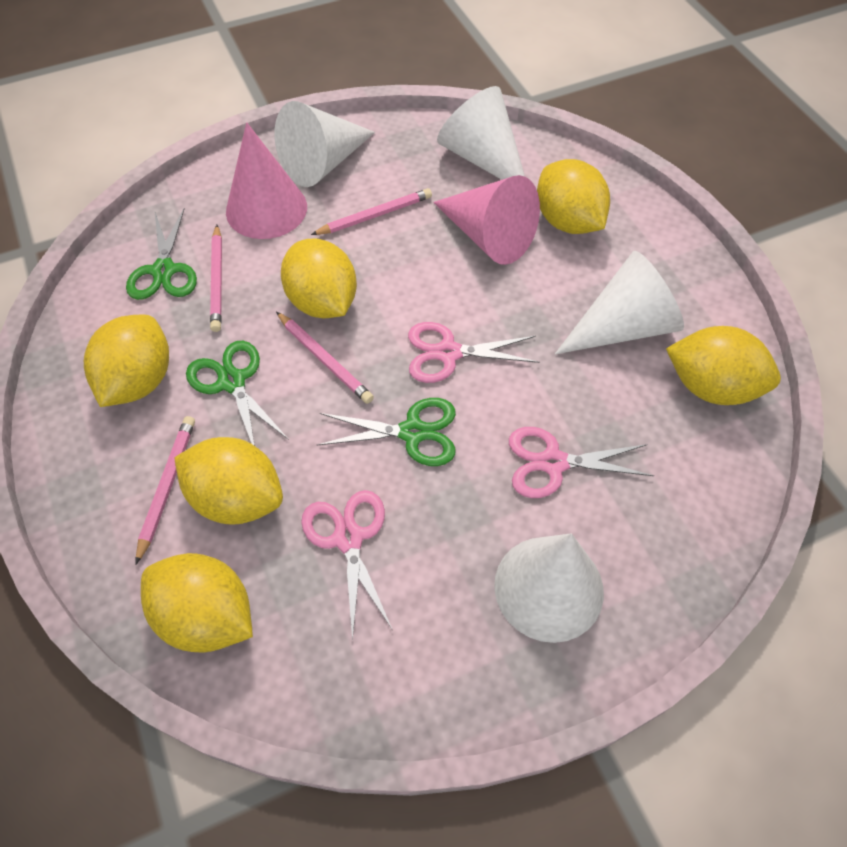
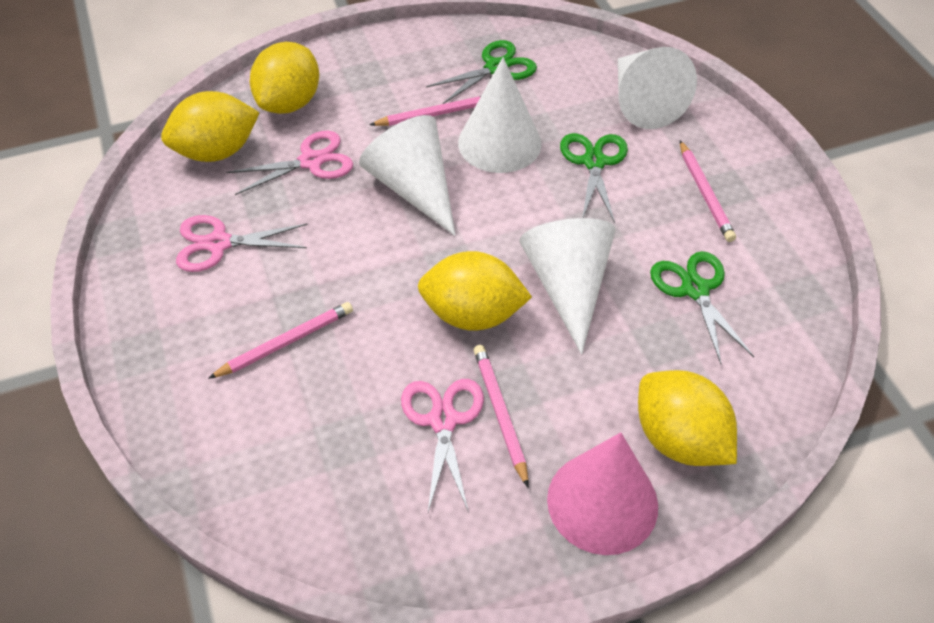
pink cone: 2 -> 1
yellow lemon: 6 -> 4

